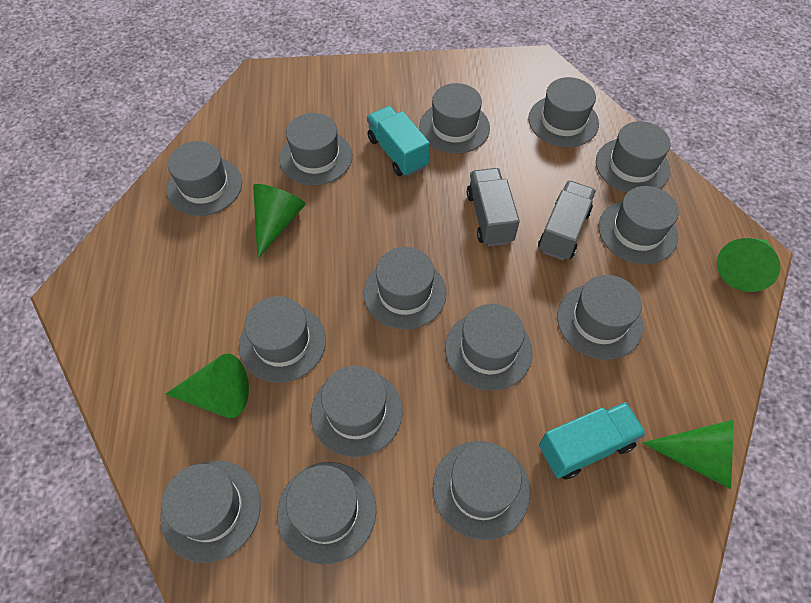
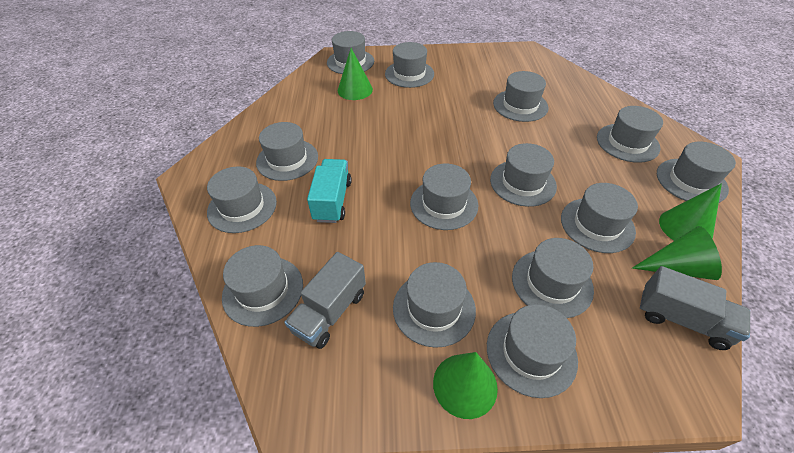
turquoise truck: 2 -> 1

